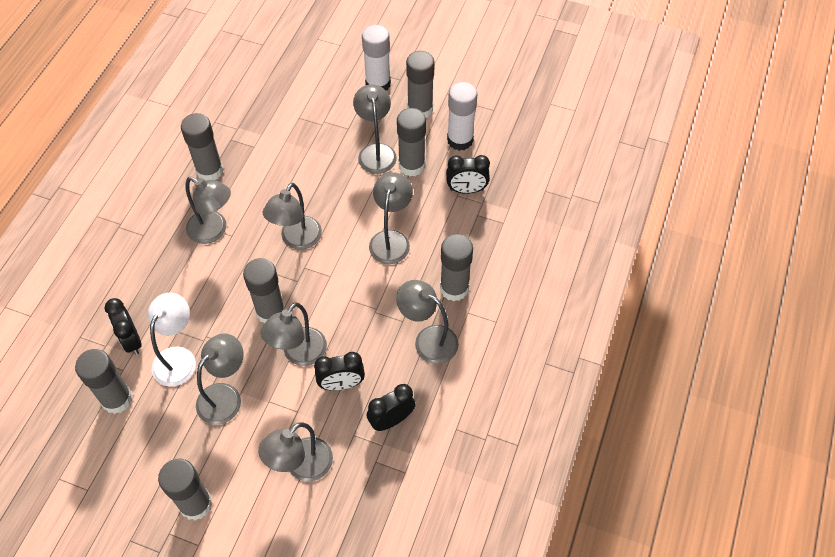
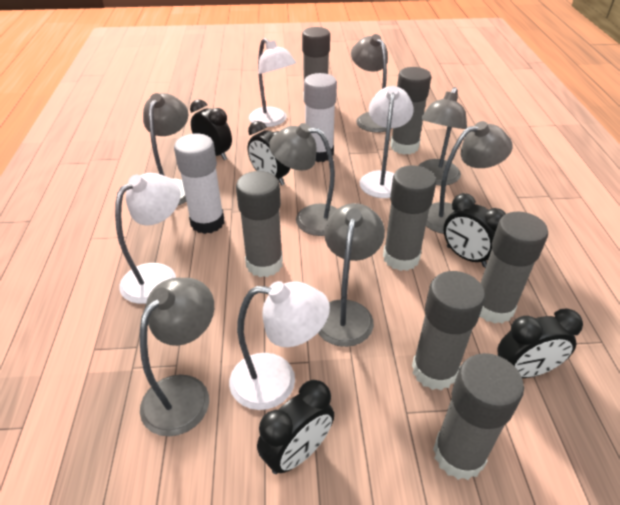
black clock: 4 -> 5
grey lamp: 8 -> 7
white lamp: 1 -> 4

